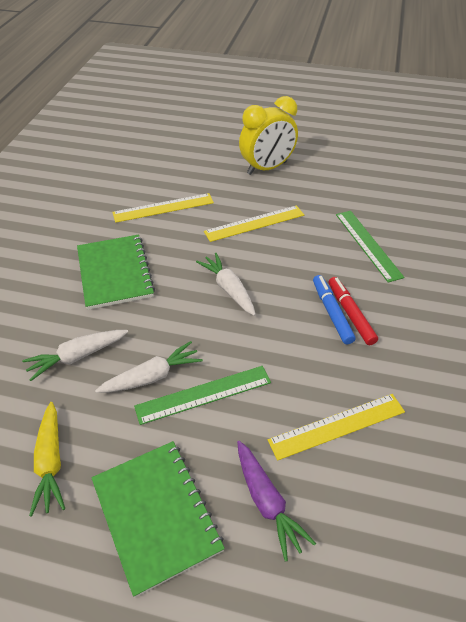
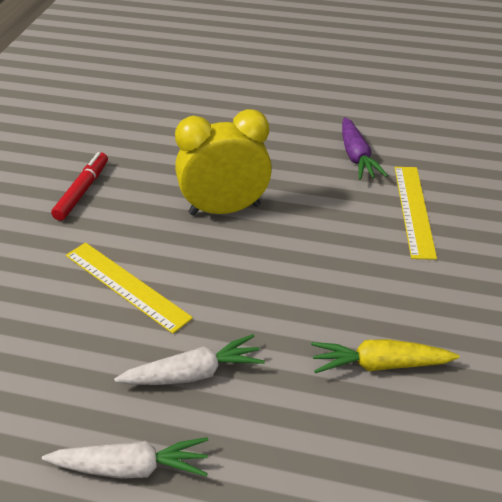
blue marker: 1 -> 0
green notebook: 2 -> 0
green ruler: 2 -> 0
white carrot: 3 -> 2
yellow ruler: 3 -> 2

